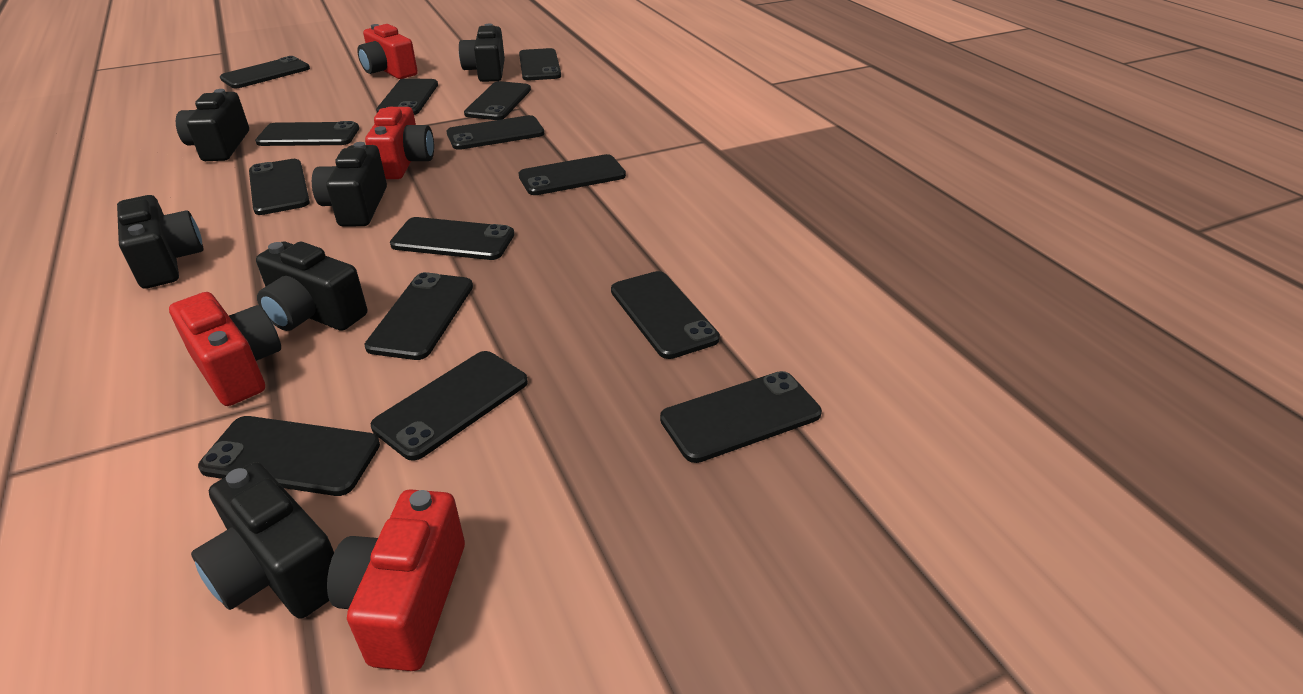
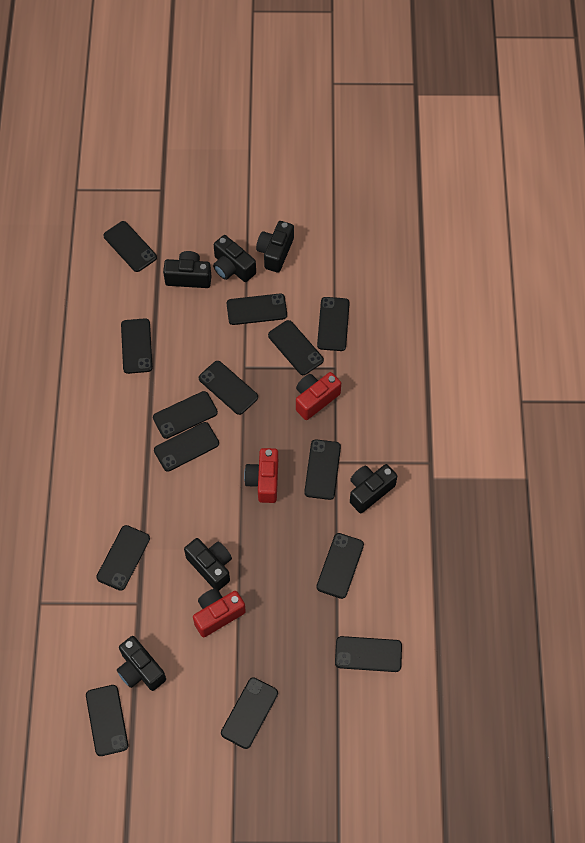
red camera: 4 -> 3

